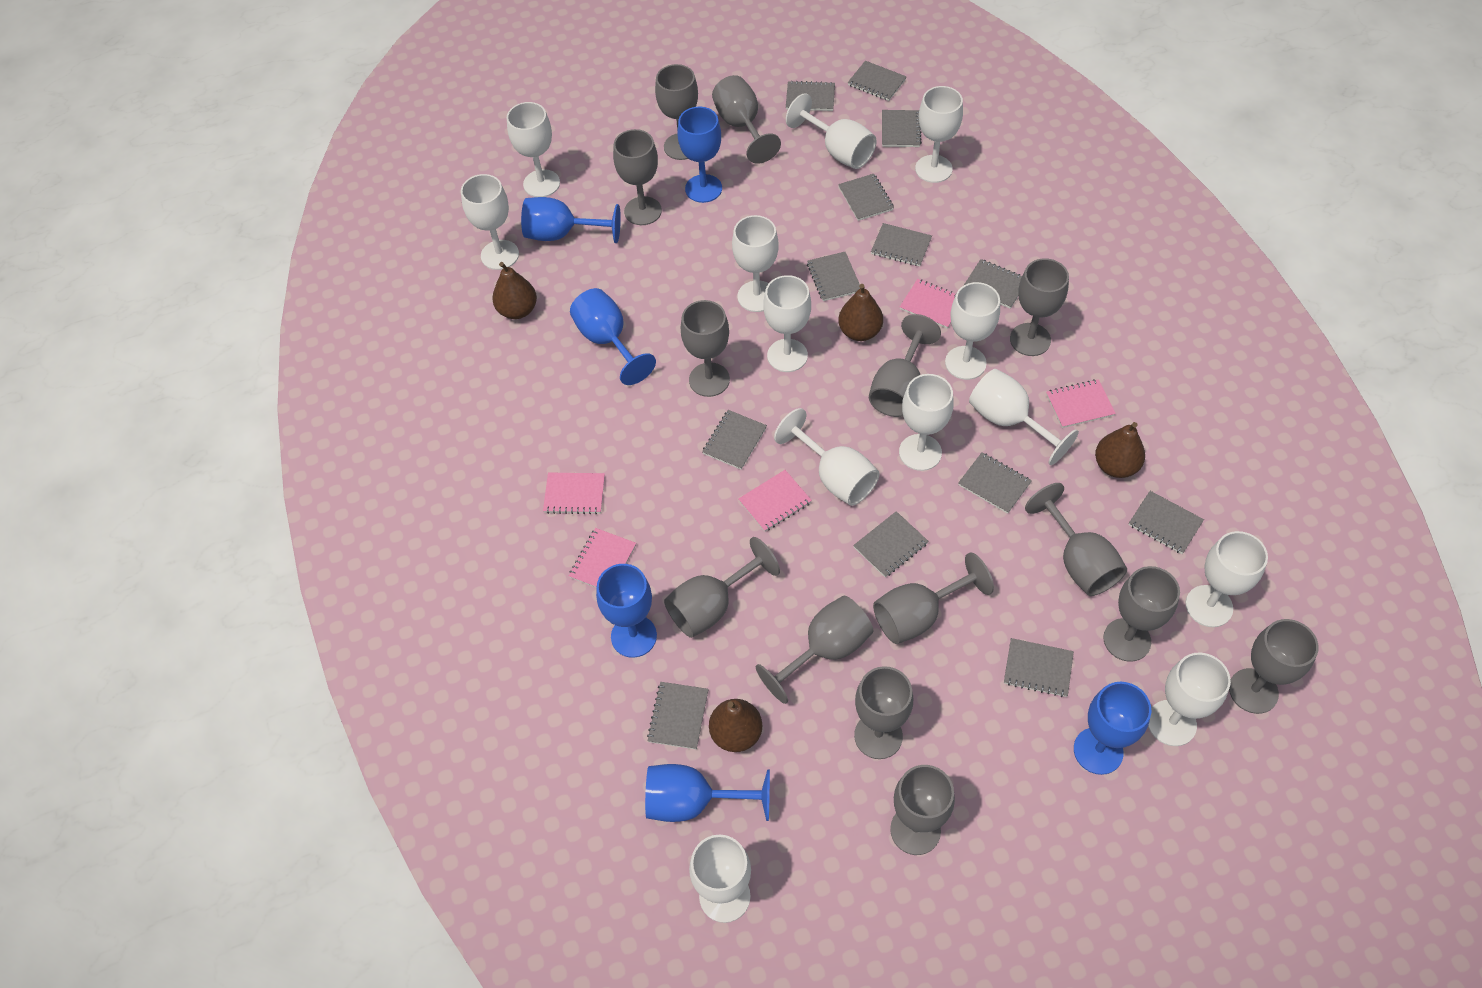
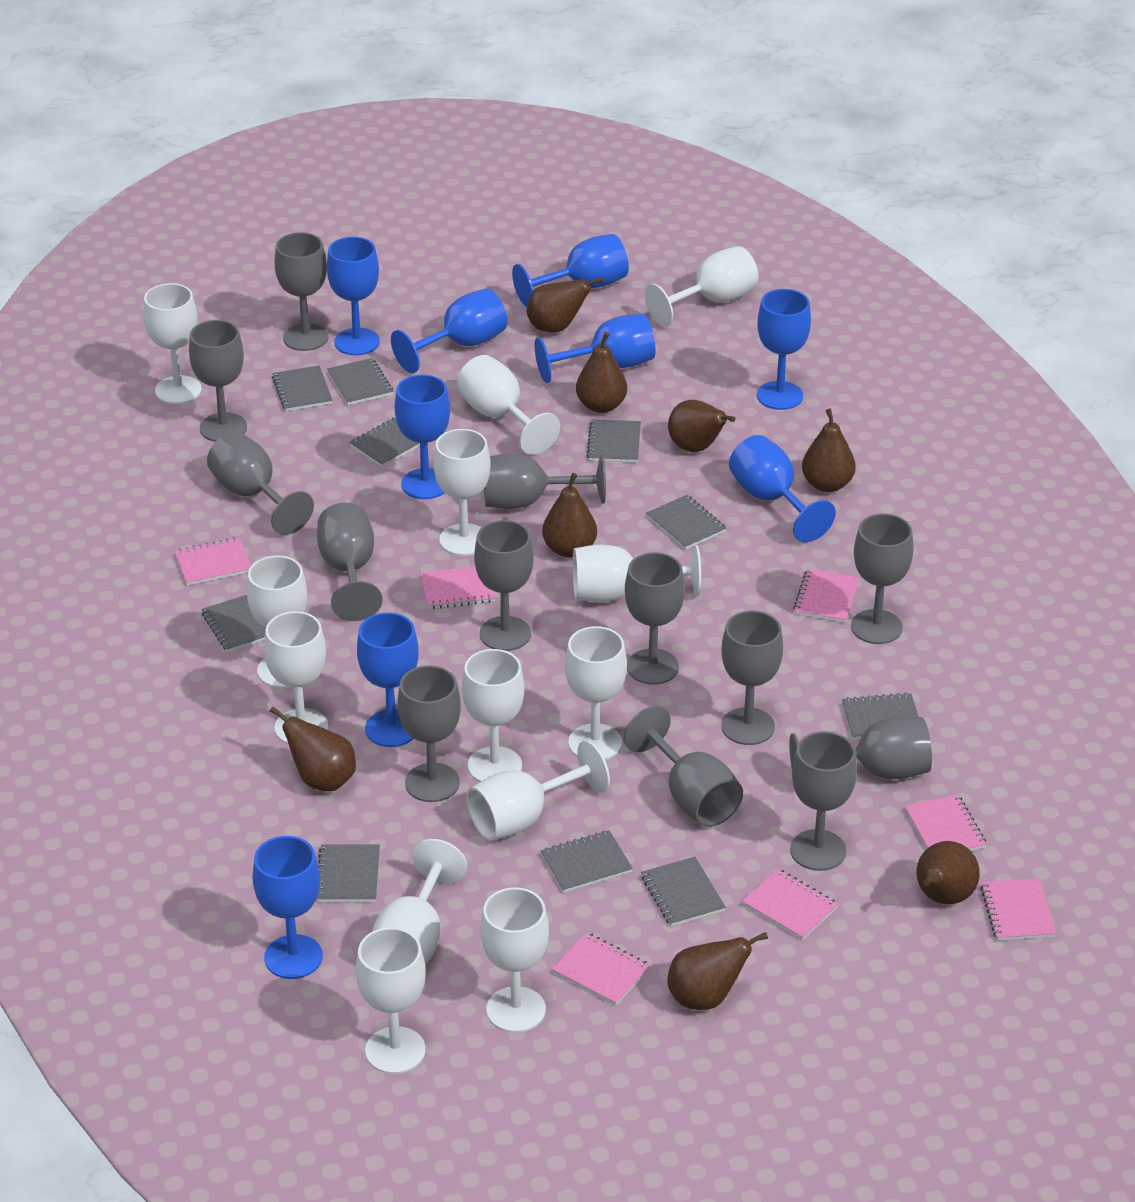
blue goblet: 6 -> 9
brown pear: 4 -> 8
grey goblet: 14 -> 13
grey notebook: 13 -> 10
pink notebook: 5 -> 7

